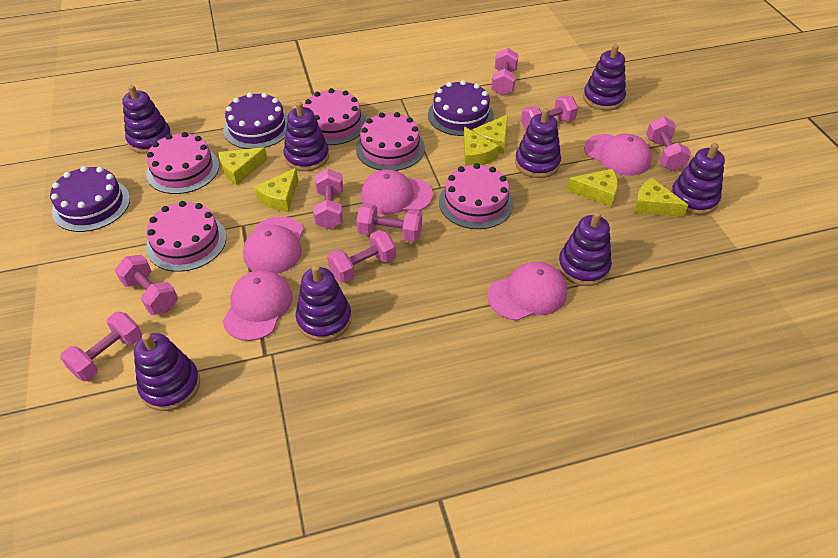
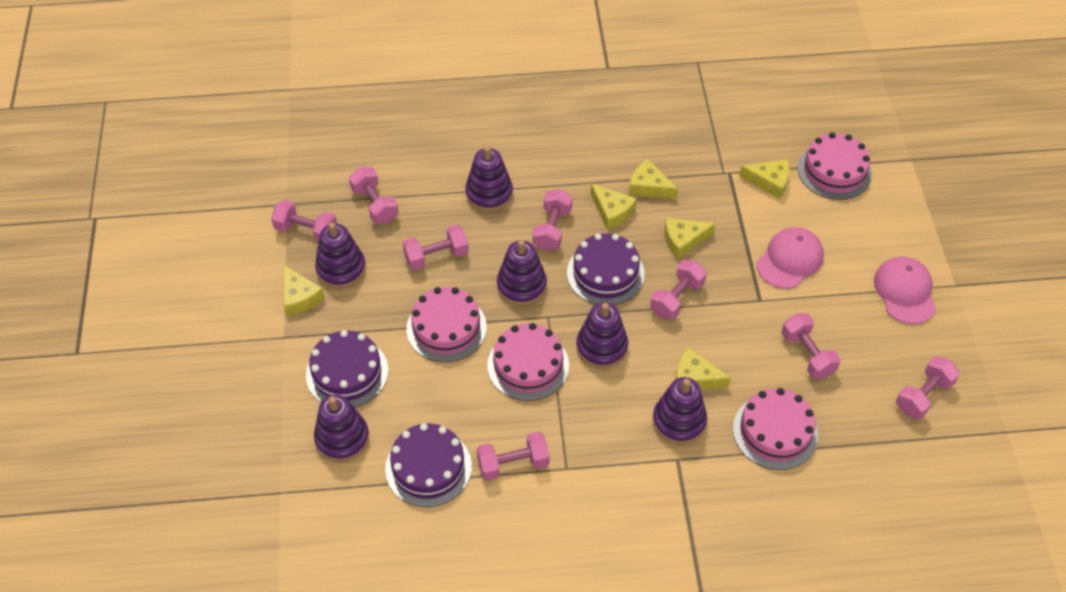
pink cake: 5 -> 4
pink cap: 5 -> 2
purple stacking toy: 8 -> 6

